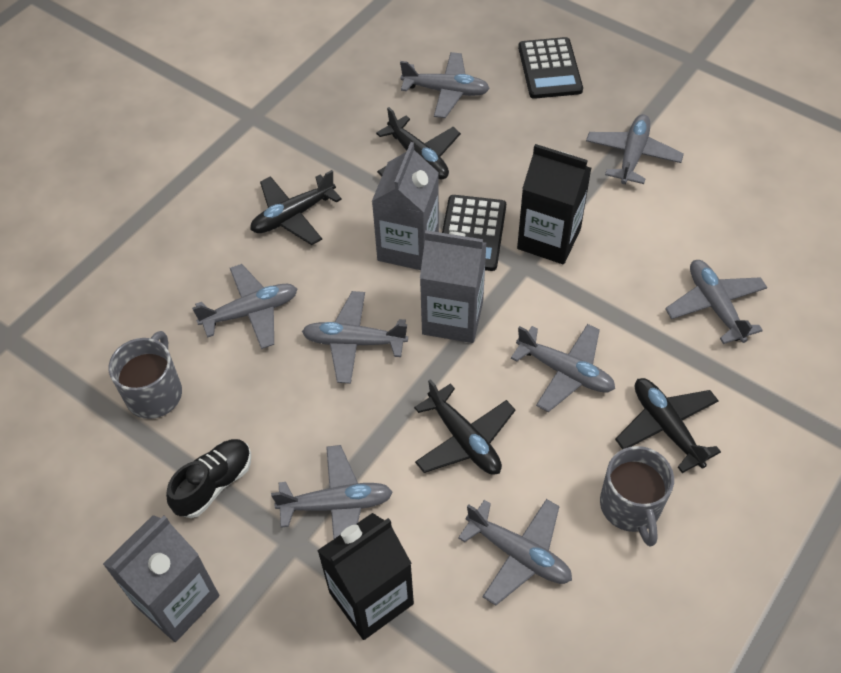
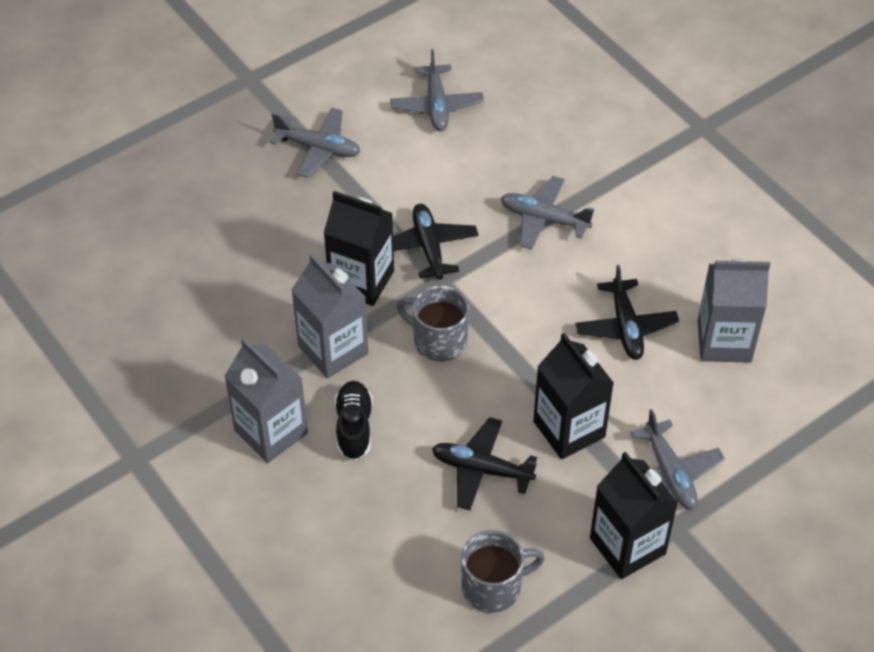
black calculator: 2 -> 0
black carton: 2 -> 3
black plane: 4 -> 3
grey plane: 8 -> 4

